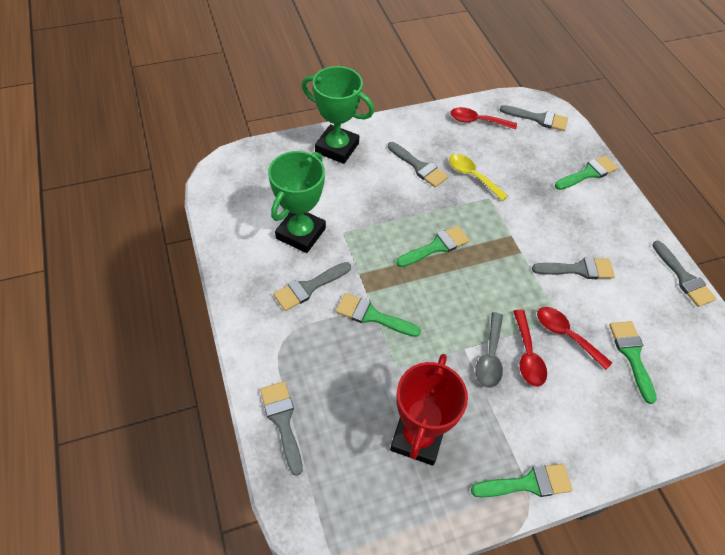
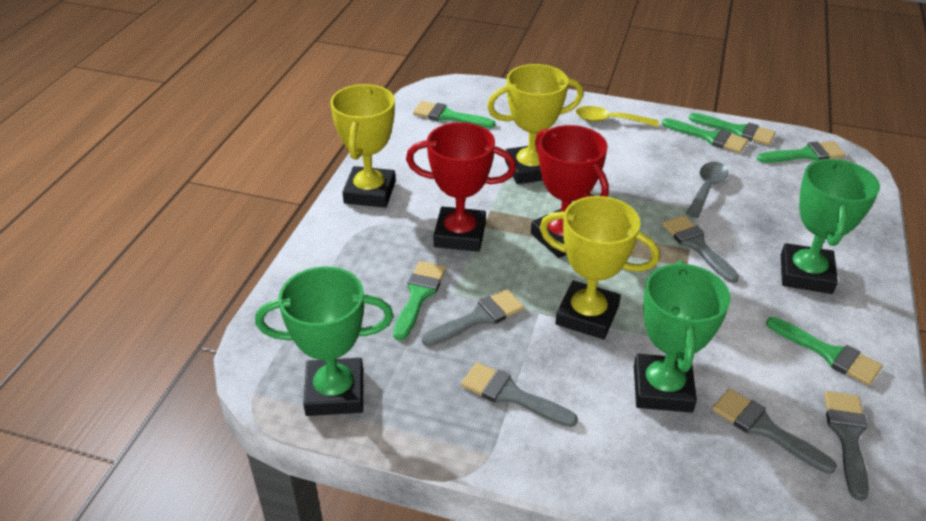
green brush: 5 -> 6
green trophy: 2 -> 3
grey brush: 6 -> 5
red spoon: 3 -> 0
red trophy: 1 -> 2
yellow trophy: 0 -> 3

